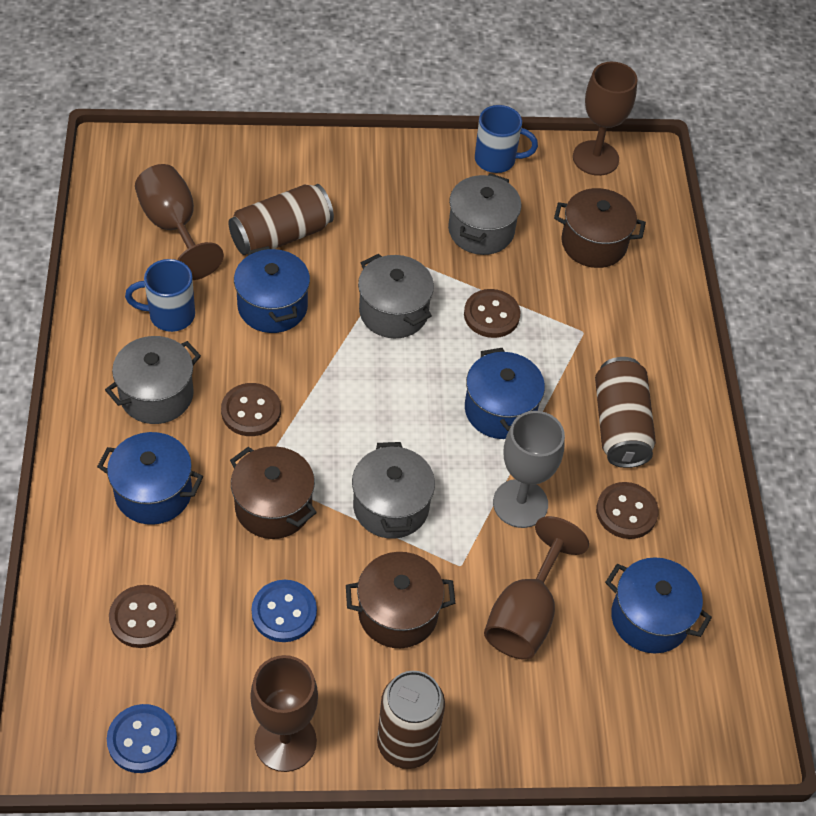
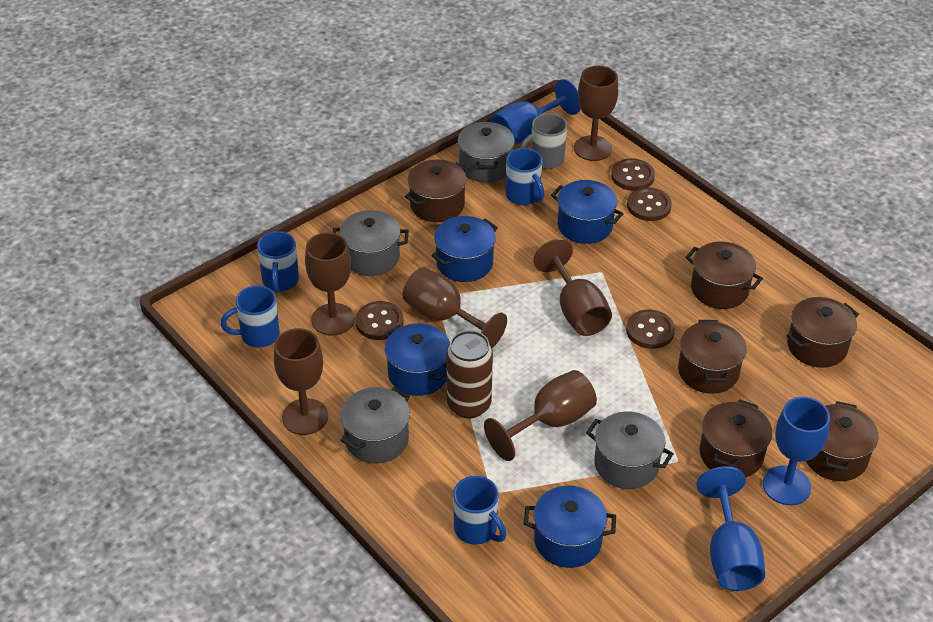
blue button: 2 -> 0
blue goblet: 0 -> 3
blue mug: 2 -> 4
brown can: 3 -> 1
brown goblet: 4 -> 6
brown pot: 3 -> 6
grey goblet: 1 -> 0
grey mug: 0 -> 1

